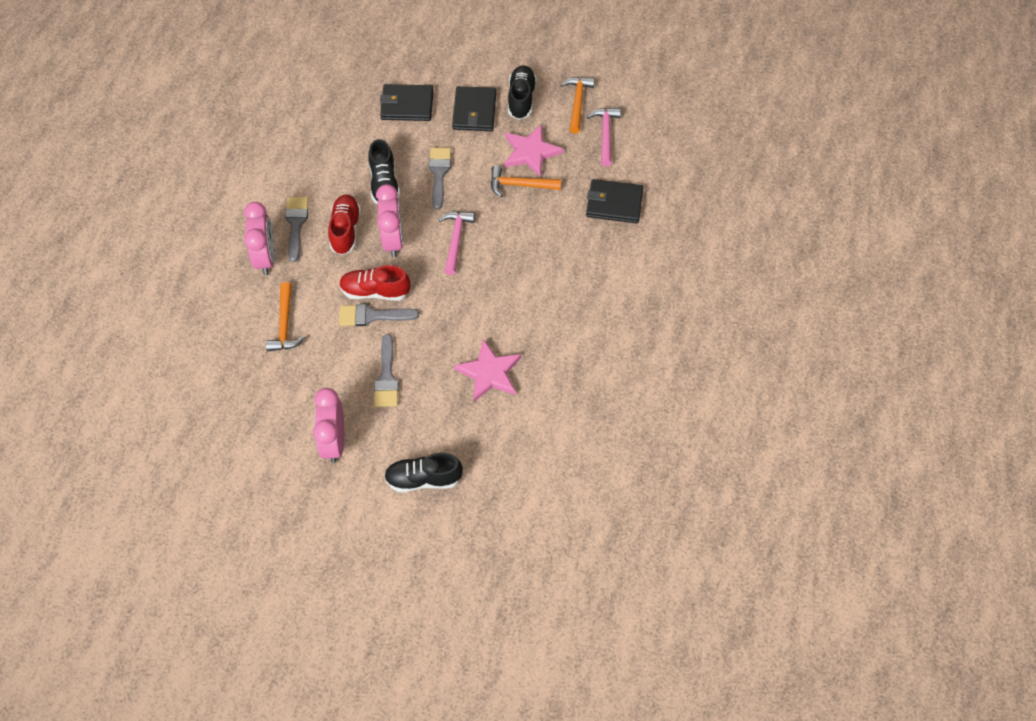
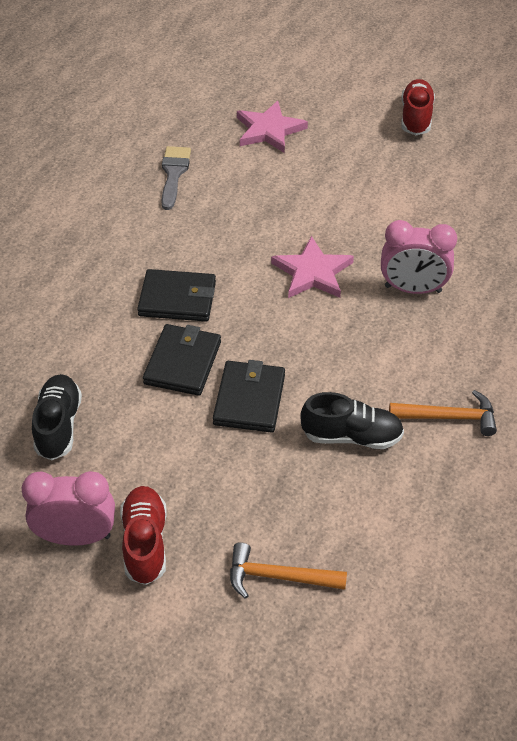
black shoe: 3 -> 2
grey brush: 4 -> 1
orange hammer: 3 -> 2
pink clock: 3 -> 2
pink hammer: 2 -> 0

